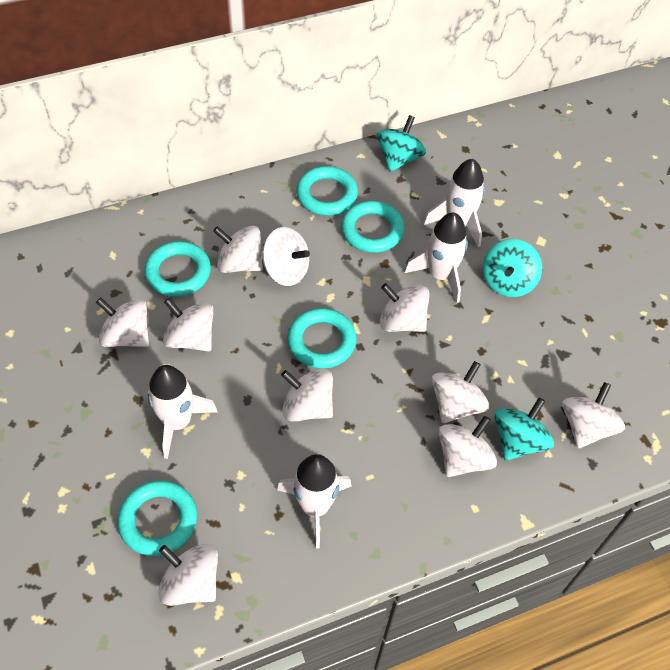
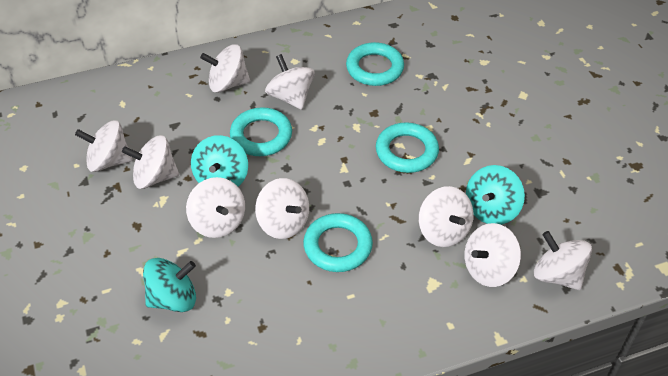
turquoise ring: 5 -> 4
white rocket: 4 -> 0
white spinning top: 10 -> 9

